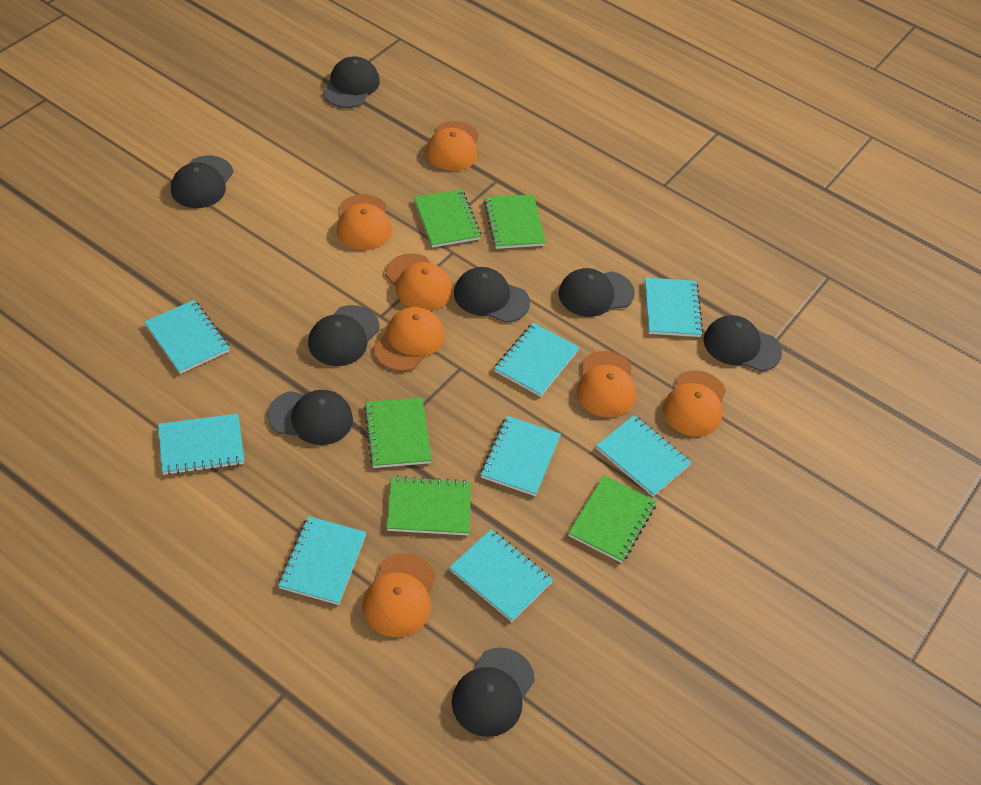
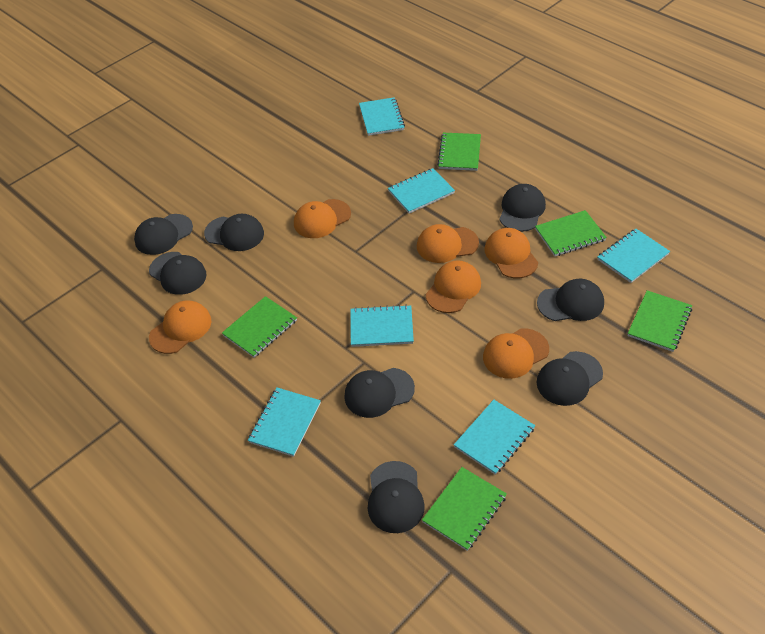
orange cap: 7 -> 6
turquoise notebook: 8 -> 6

